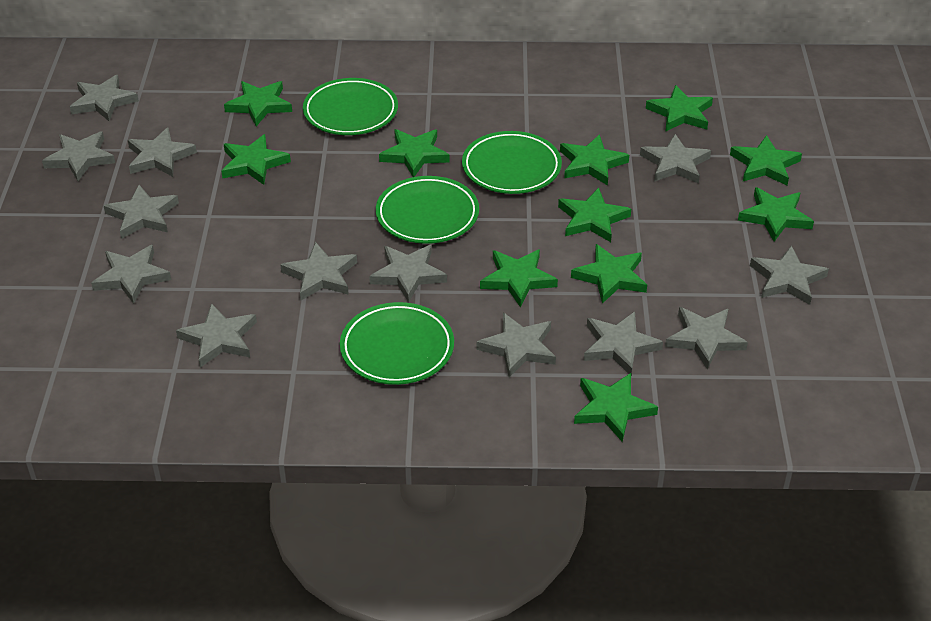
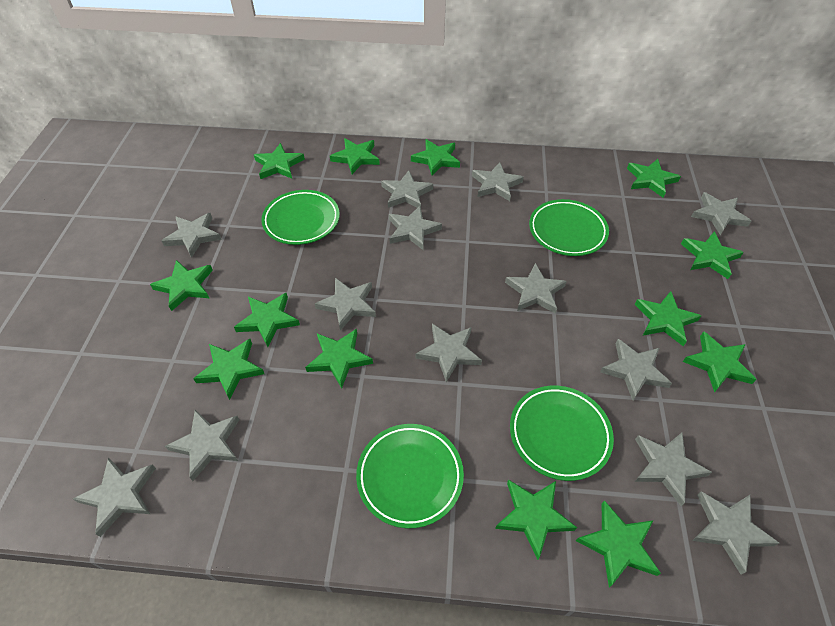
green star: 11 -> 13

